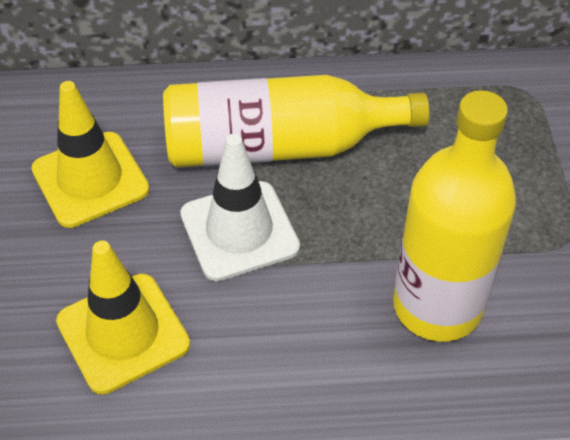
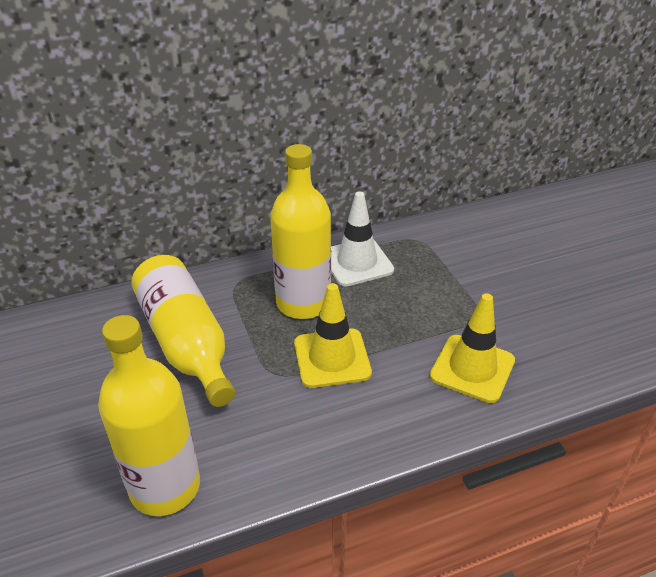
yellow bottle: 2 -> 3

